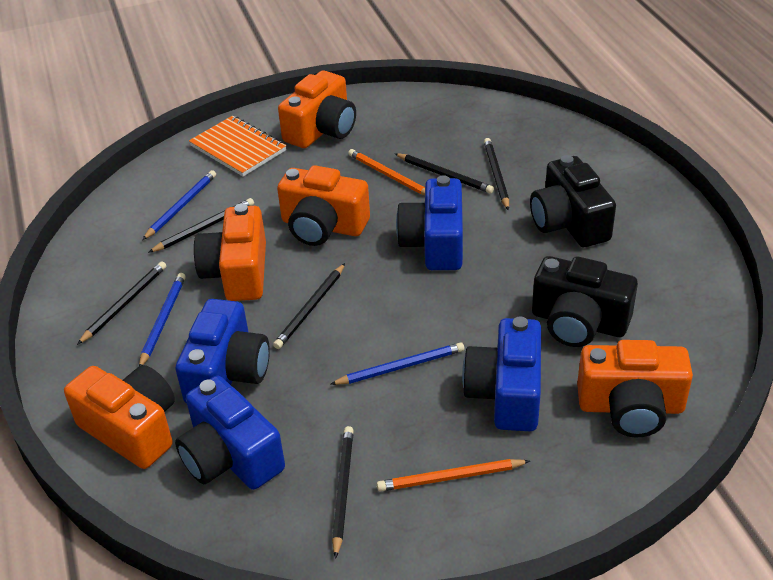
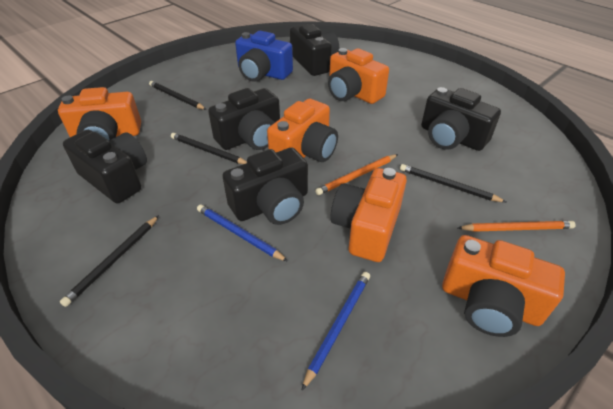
black camera: 2 -> 5
black pencil: 6 -> 4
blue camera: 4 -> 1
blue pencil: 3 -> 2
orange notebook: 1 -> 0

